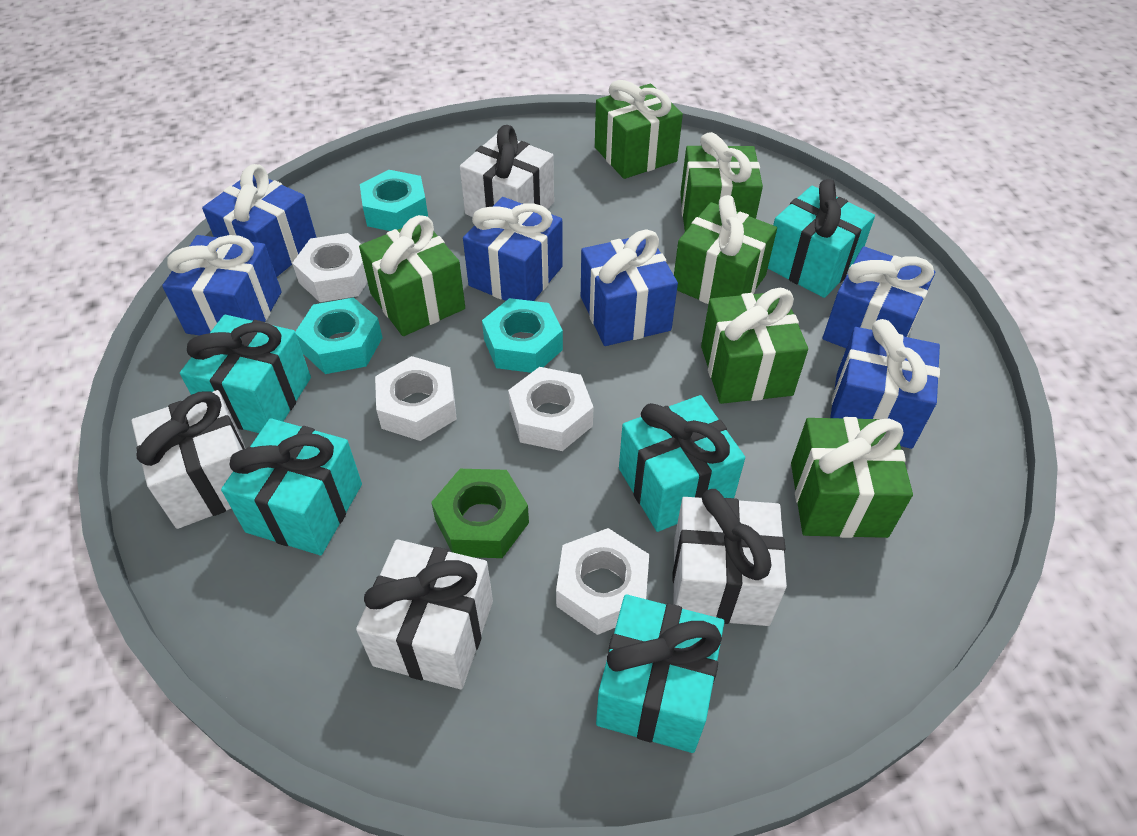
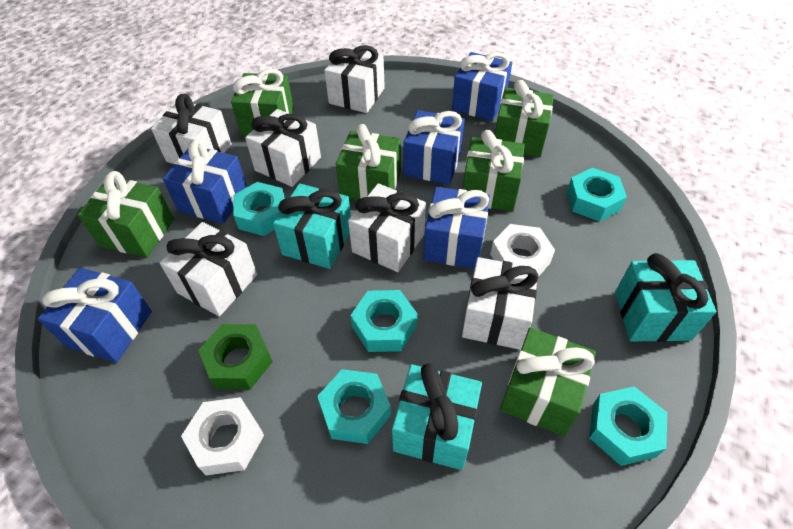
blue gift: 6 -> 5
turquoise gift: 5 -> 3
turquoise nut: 3 -> 5
white gift: 4 -> 6
white nut: 4 -> 2

